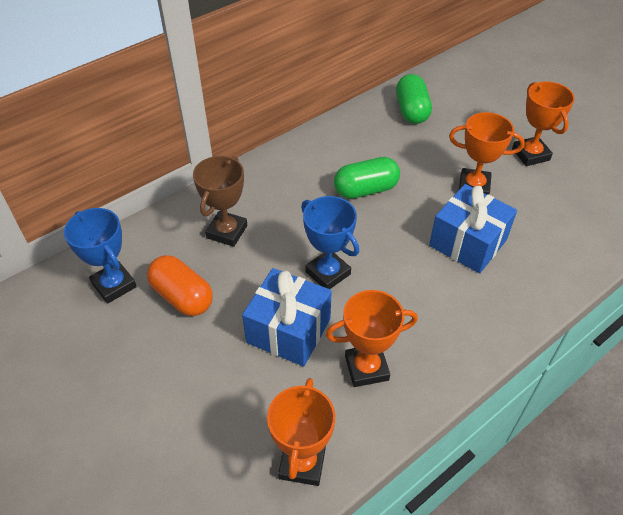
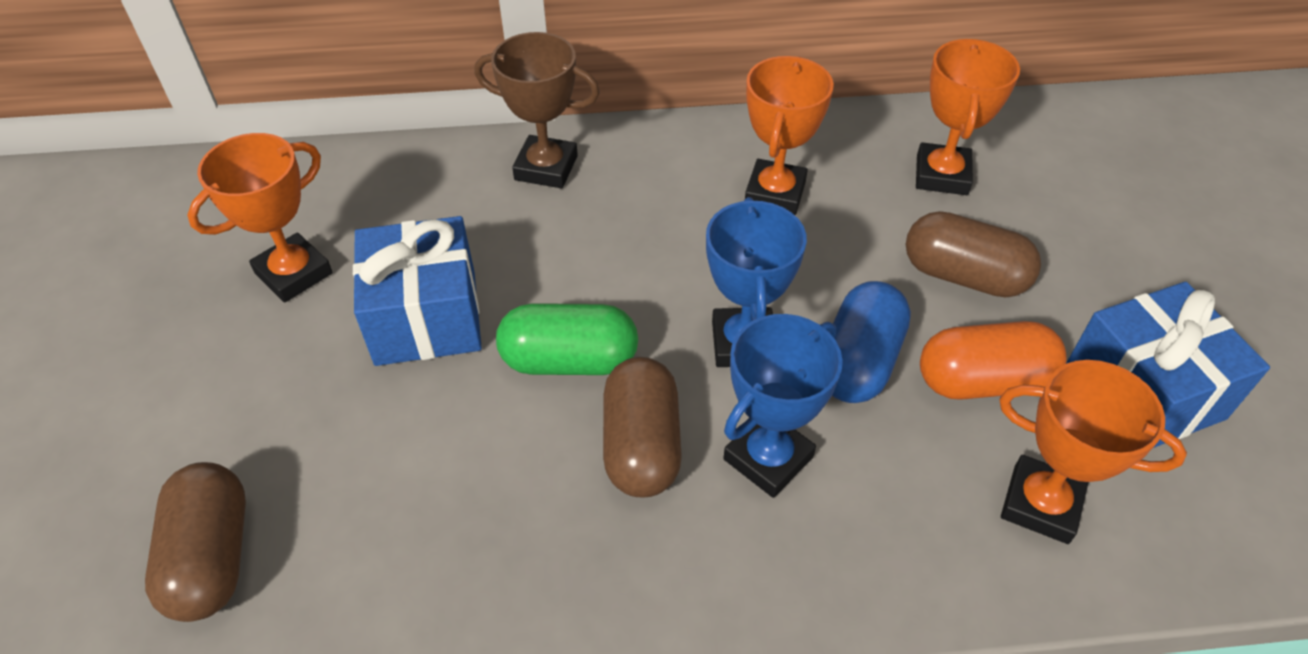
blue capsule: 0 -> 1
brown capsule: 0 -> 3
green capsule: 2 -> 1

